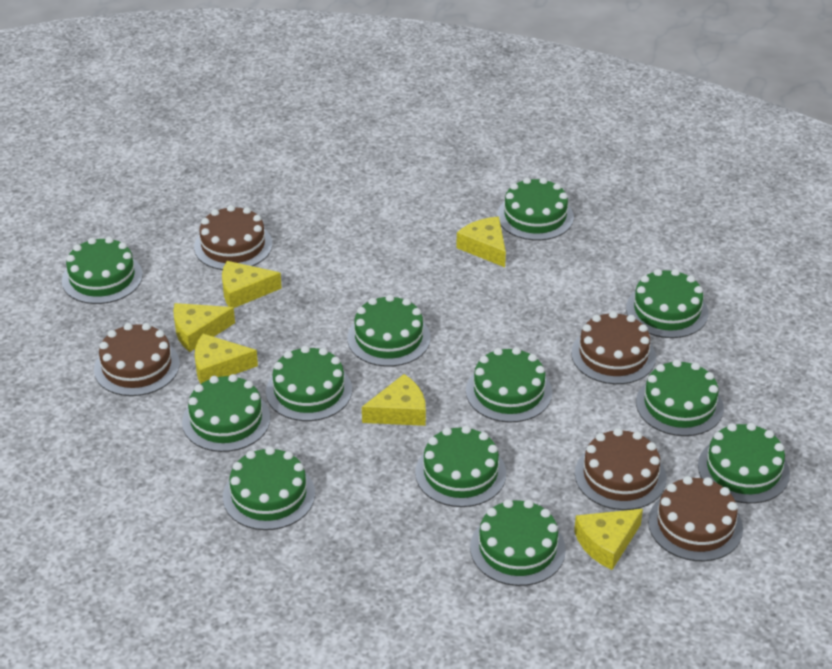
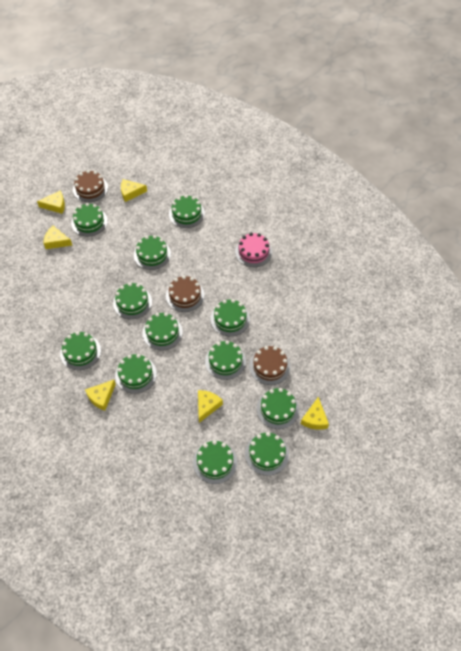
brown cake: 5 -> 3
pink cake: 0 -> 1

